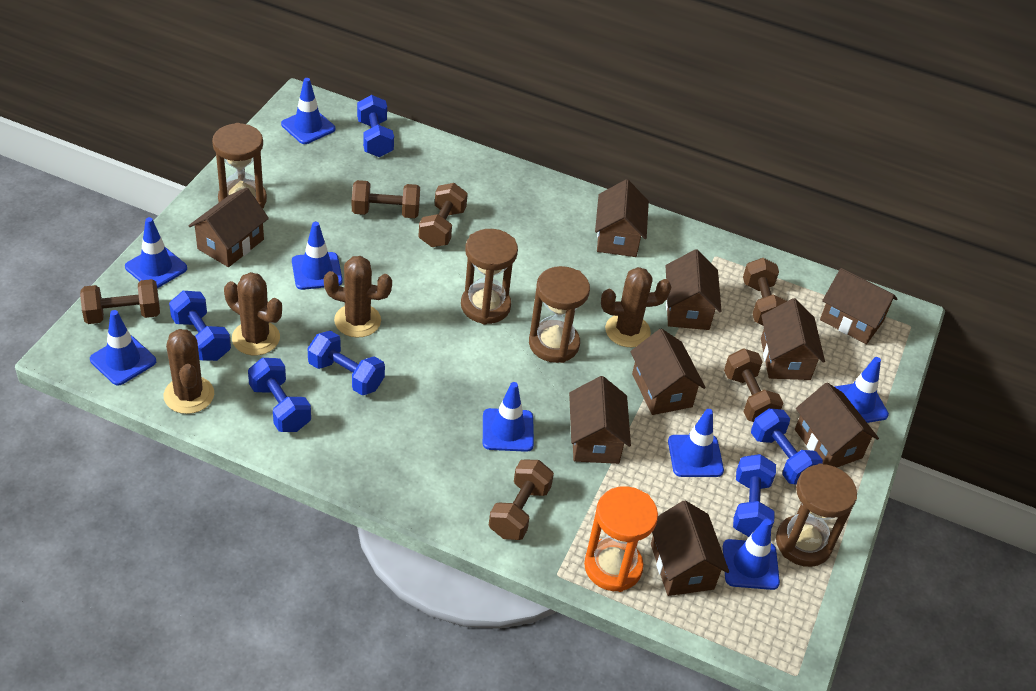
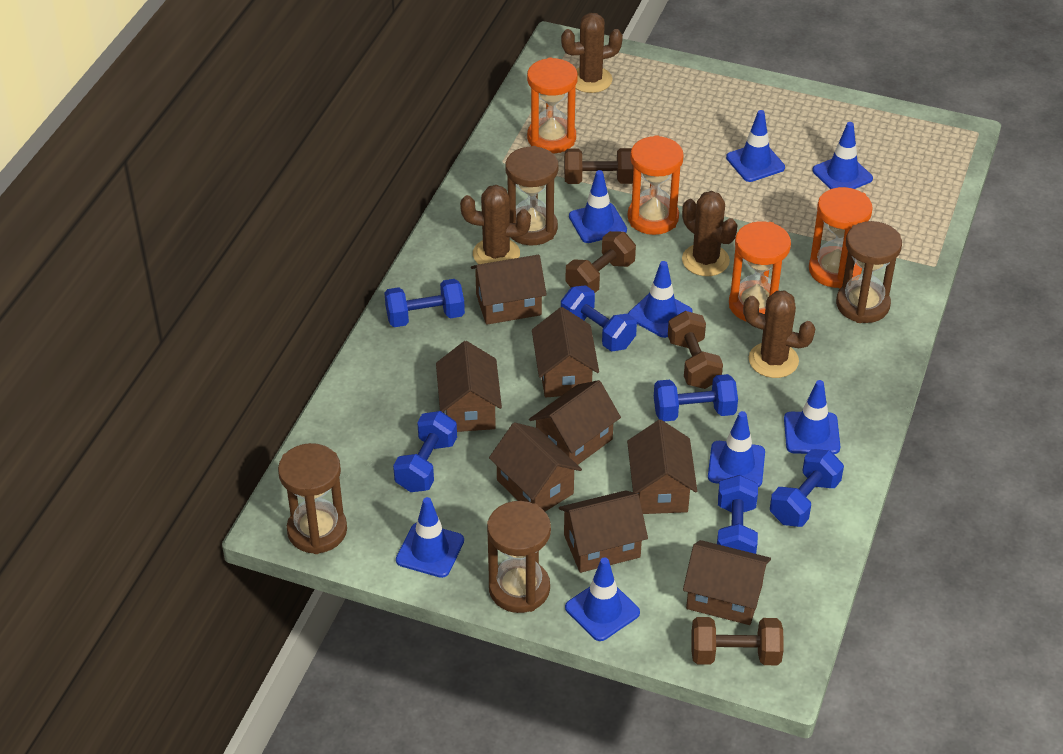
brown dumbbell: 6 -> 4
brown house: 9 -> 8
orange hourglass: 1 -> 4

